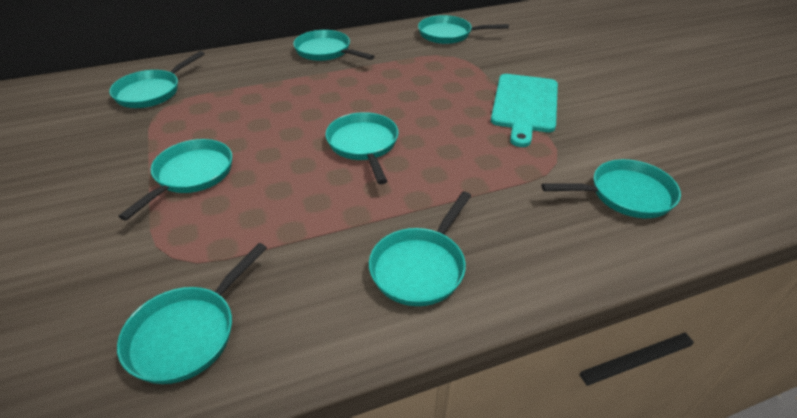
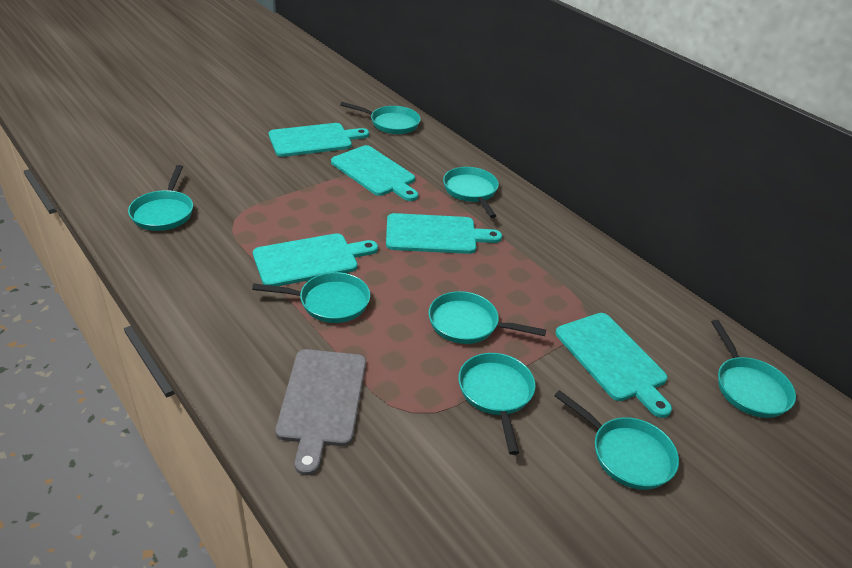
grey cutting board: 0 -> 1
turquoise cutting board: 1 -> 5

